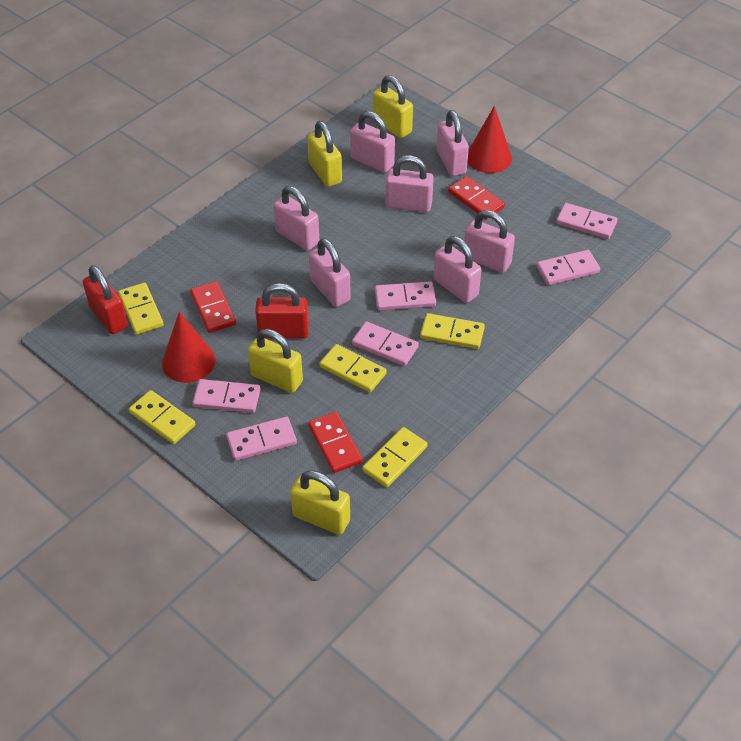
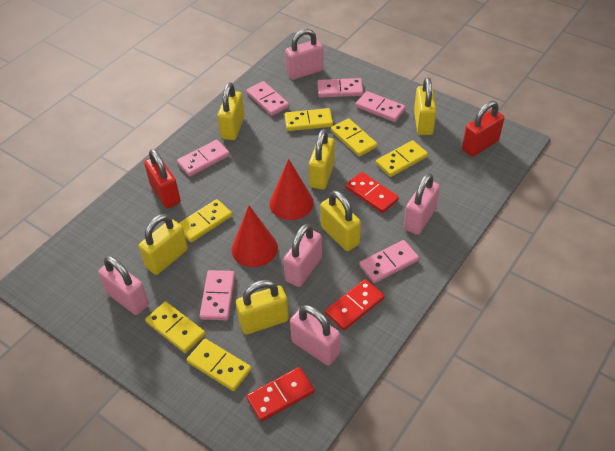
pink padlock: 7 -> 5
yellow domino: 5 -> 6
yellow padlock: 4 -> 6

